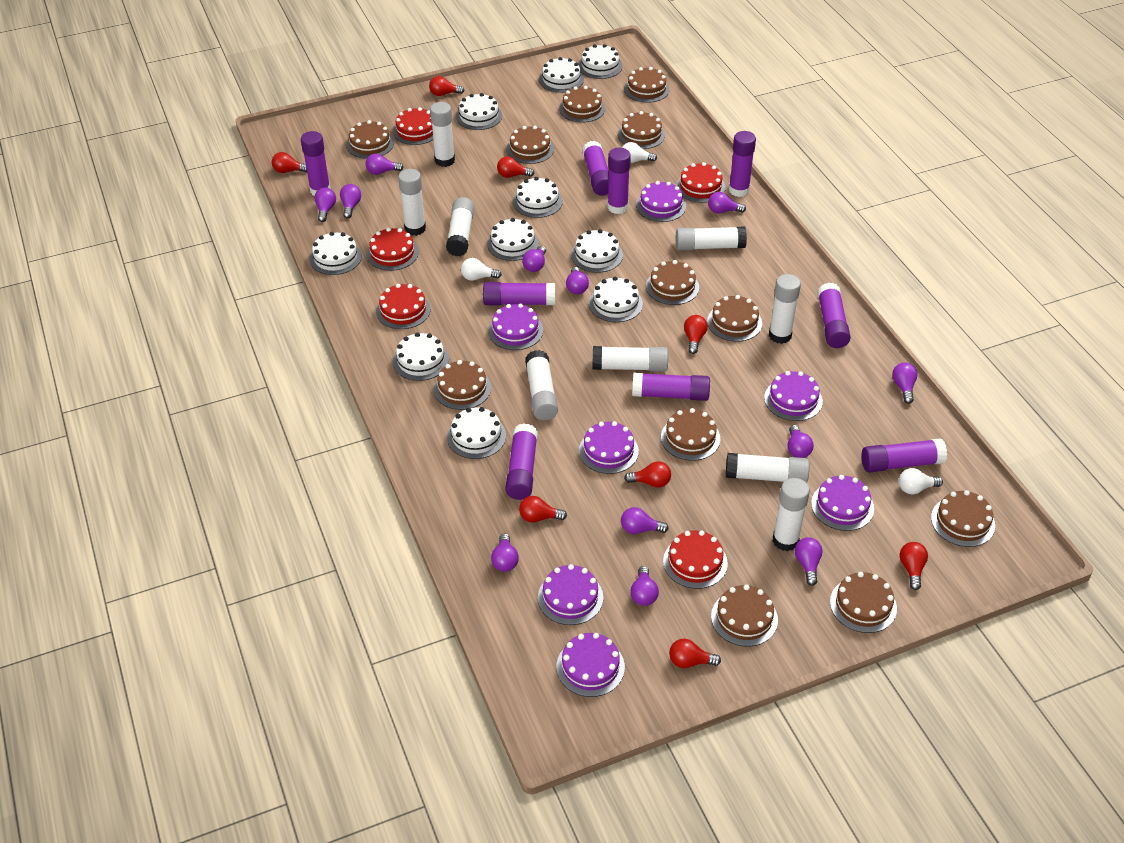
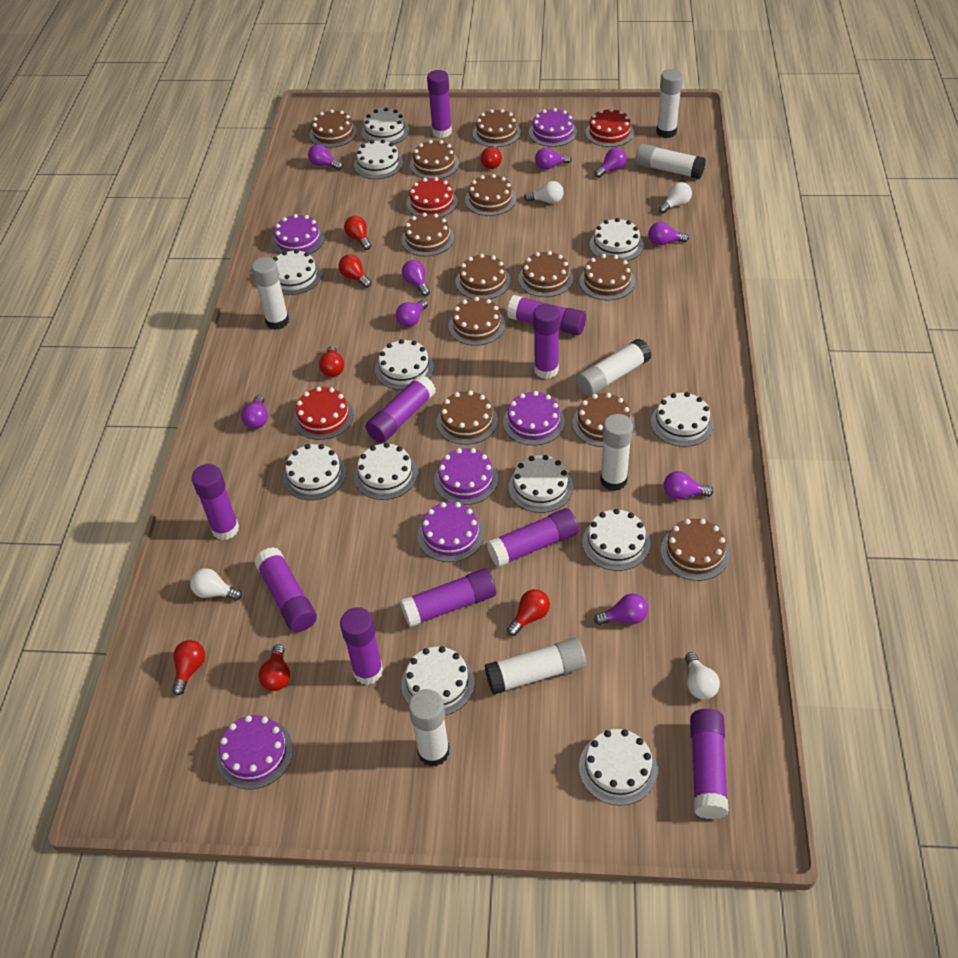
purple cake: 7 -> 6
purple glue stick: 9 -> 10
purple light bulb: 12 -> 9
red cake: 5 -> 3
red light bulb: 8 -> 7
white cake: 10 -> 12
white glue stick: 9 -> 7
white light bulb: 3 -> 4

